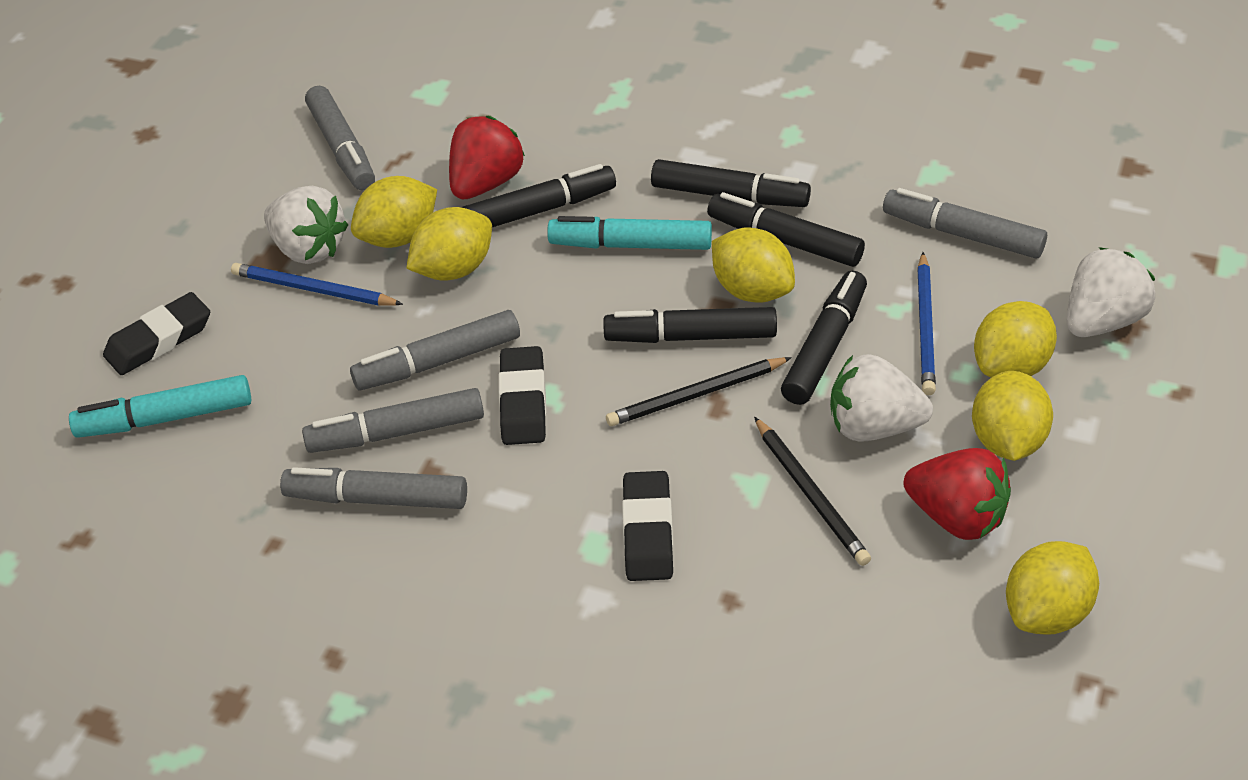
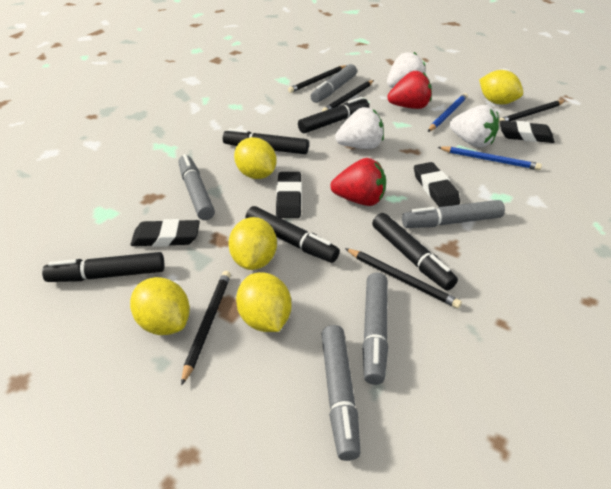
black eraser: 3 -> 4
black pencil: 2 -> 5
turquoise marker: 2 -> 0
yellow lemon: 6 -> 5

